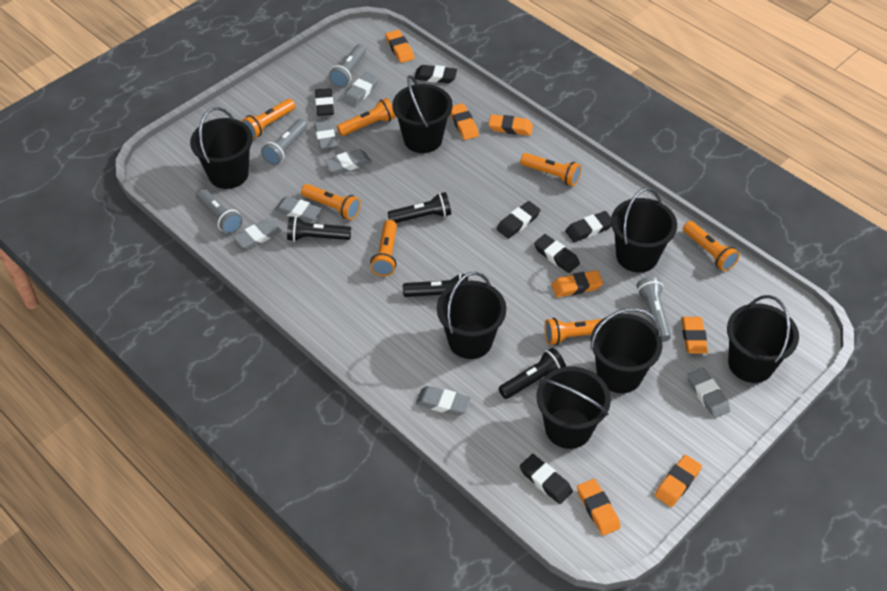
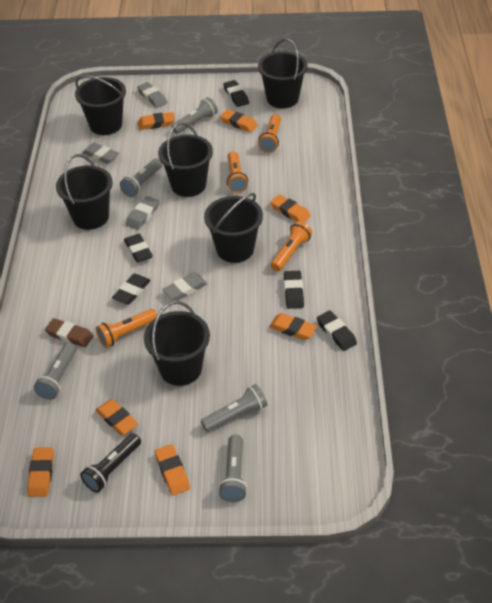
black bucket: 7 -> 6
black eraser: 6 -> 5
black flashlight: 4 -> 1
brown eraser: 0 -> 1
grey eraser: 7 -> 4
grey flashlight: 4 -> 5
orange flashlight: 7 -> 4

